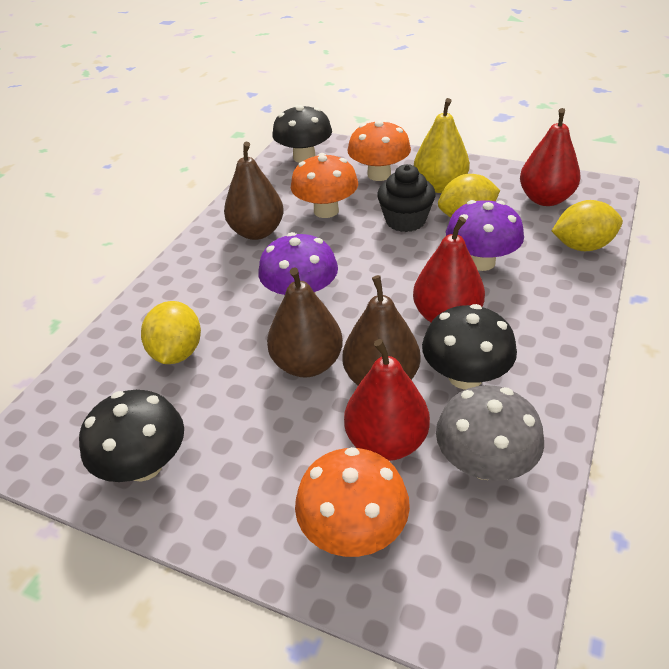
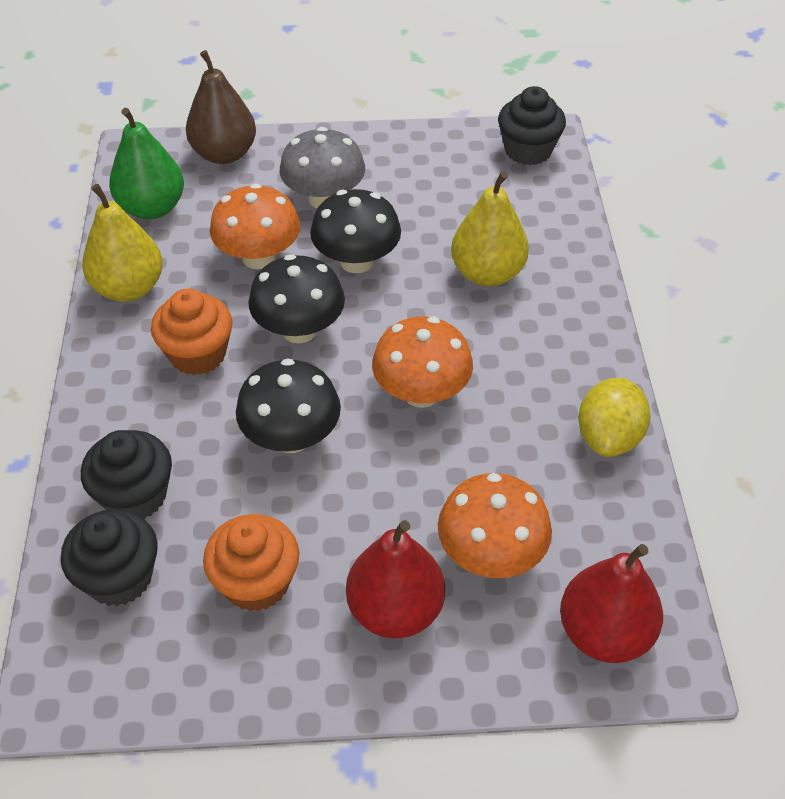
black cupcake: 1 -> 3
brown pear: 3 -> 1
green pear: 0 -> 1
orange cupcake: 0 -> 2
purple mushroom: 2 -> 0
red pear: 3 -> 2
yellow lemon: 3 -> 1
yellow pear: 1 -> 2

